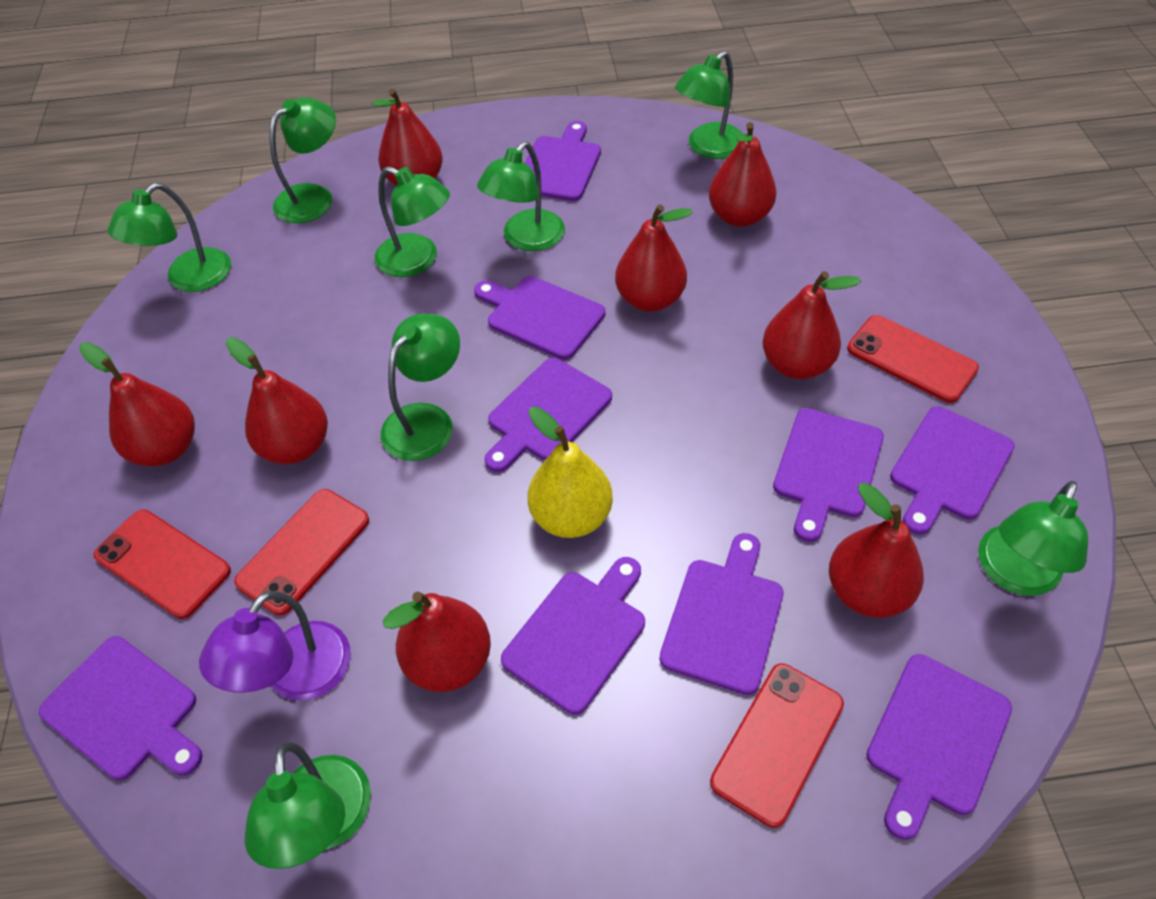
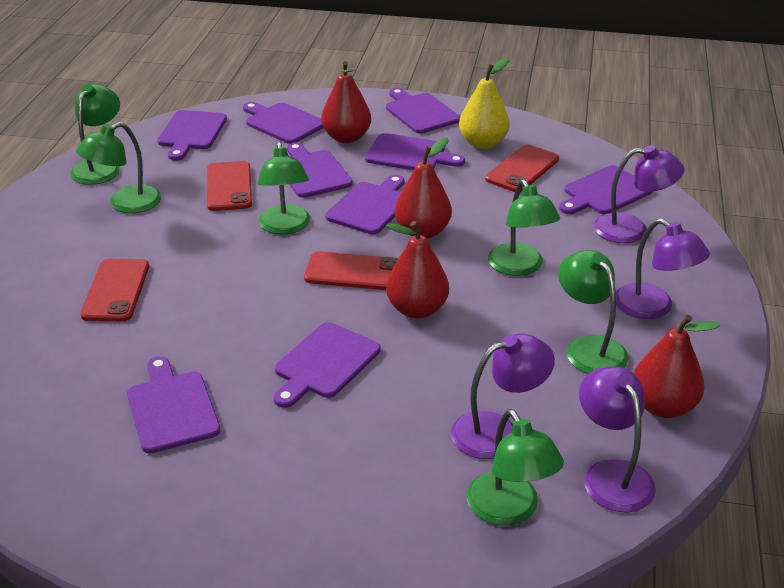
green lamp: 8 -> 6
purple lamp: 1 -> 4
red pear: 8 -> 4

